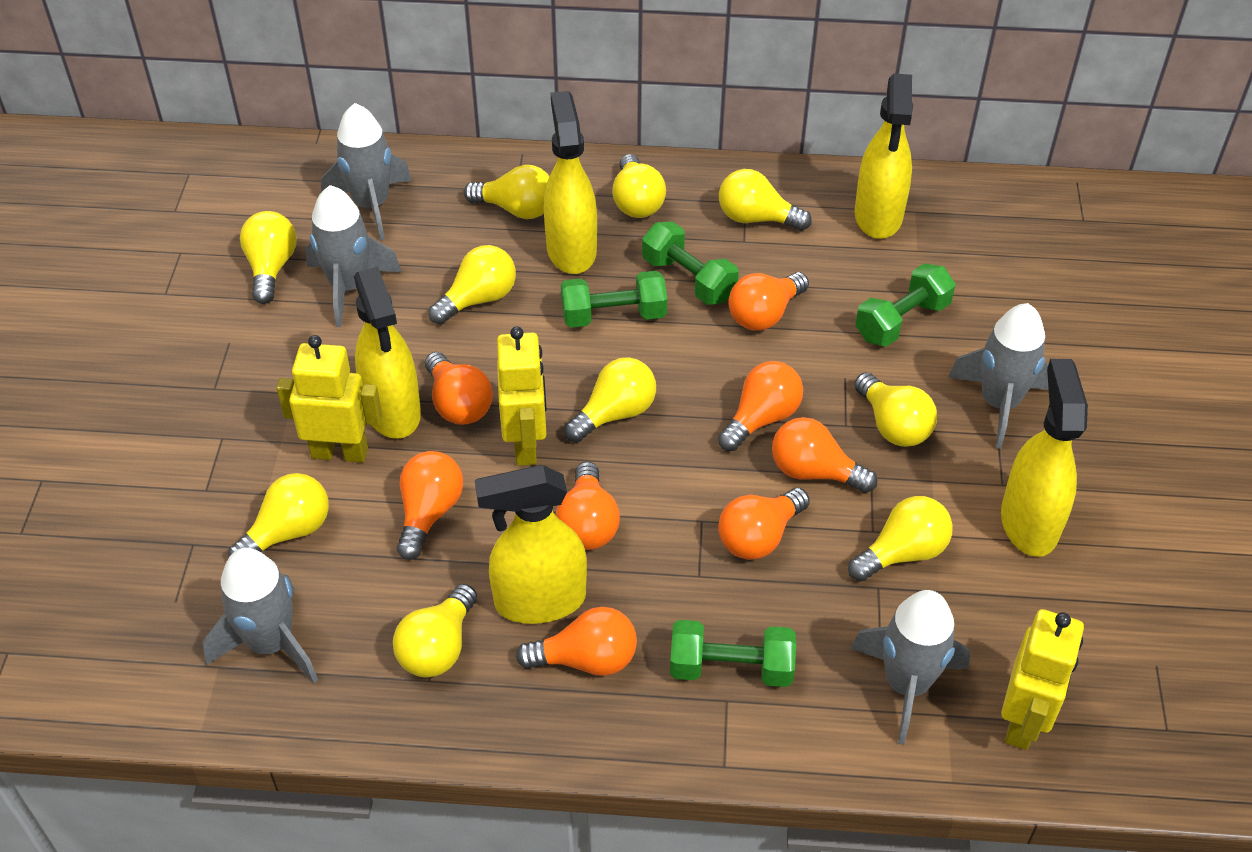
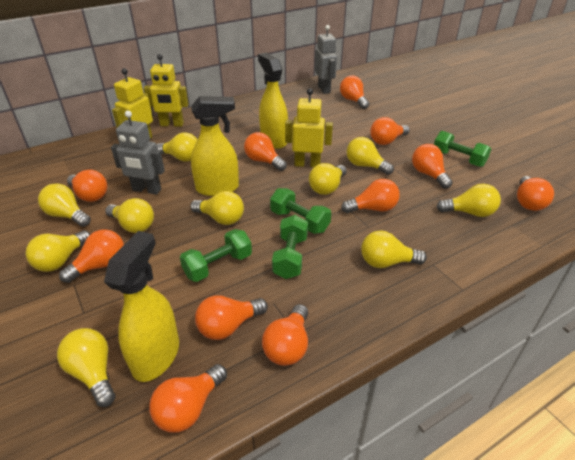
grey robot: 0 -> 2
grey rocket: 5 -> 0
orange light bulb: 8 -> 11
yellow spray bottle: 5 -> 3

